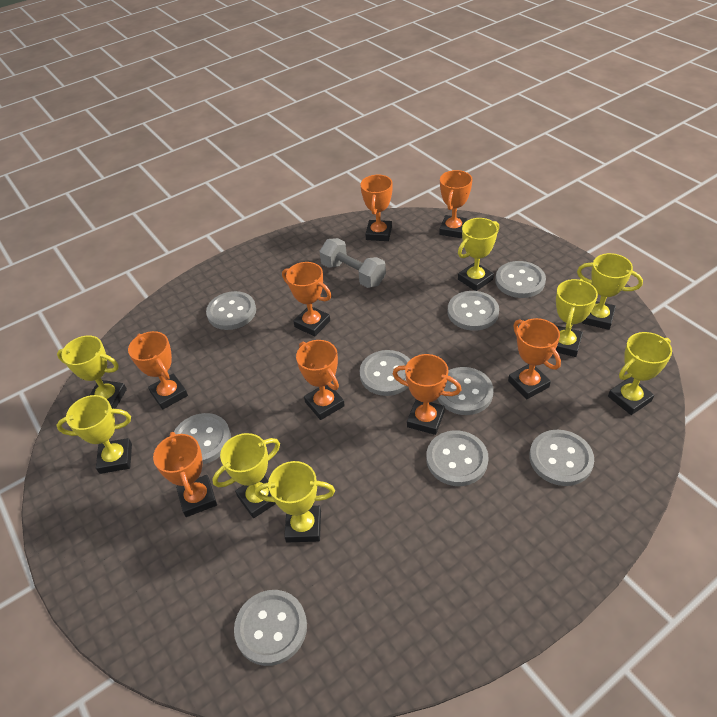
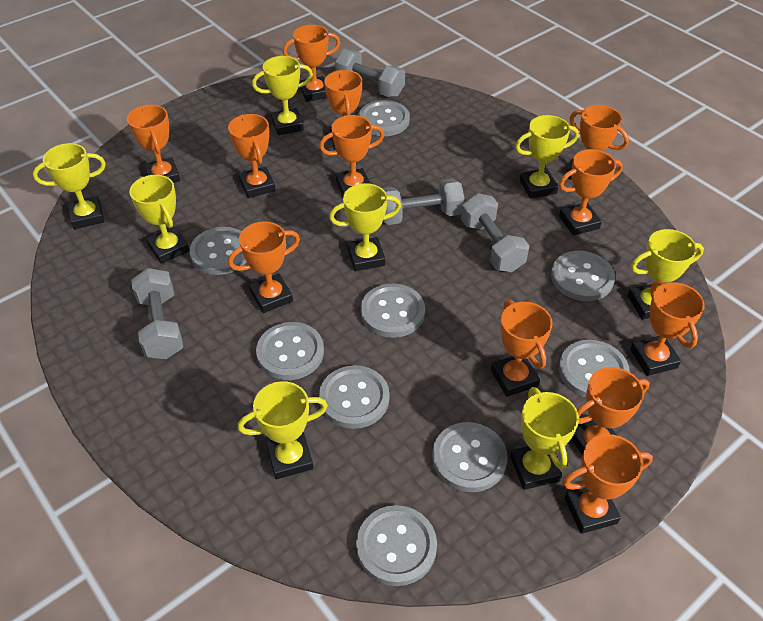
grey dumbbell: 1 -> 4
orange trophy: 8 -> 12

